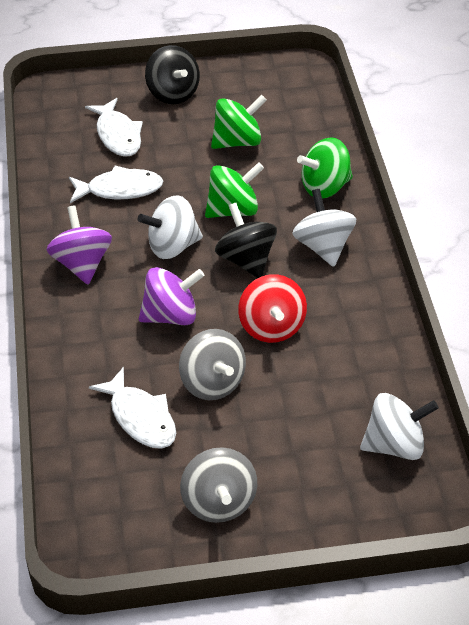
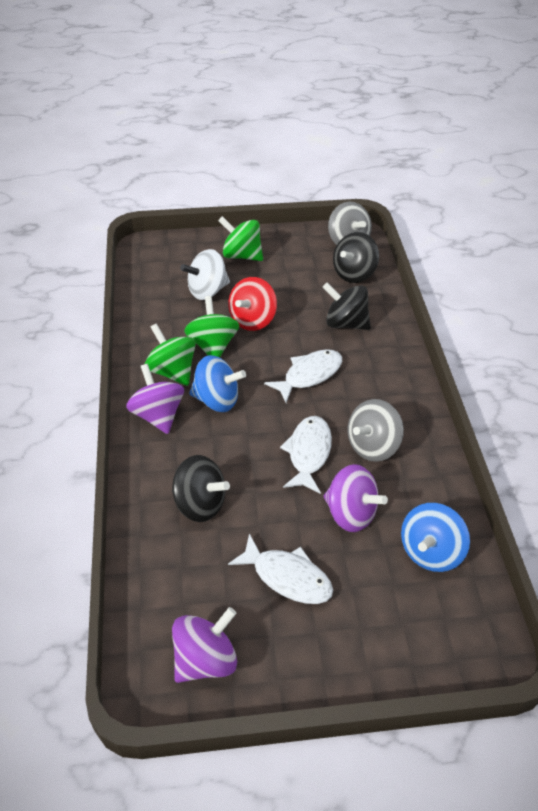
black spinning top: 2 -> 3
blue spinning top: 0 -> 2
purple spinning top: 2 -> 3
white spinning top: 3 -> 1

